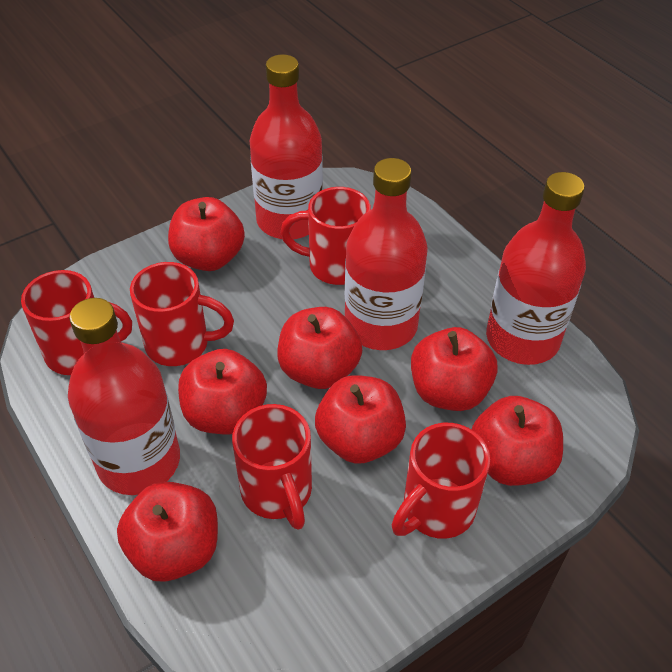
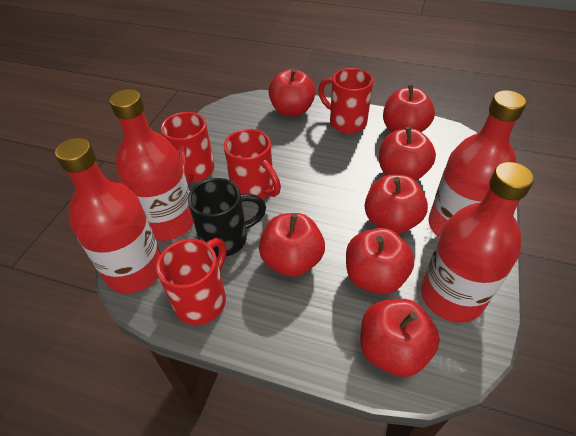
black mug: 0 -> 1
red mug: 5 -> 4

